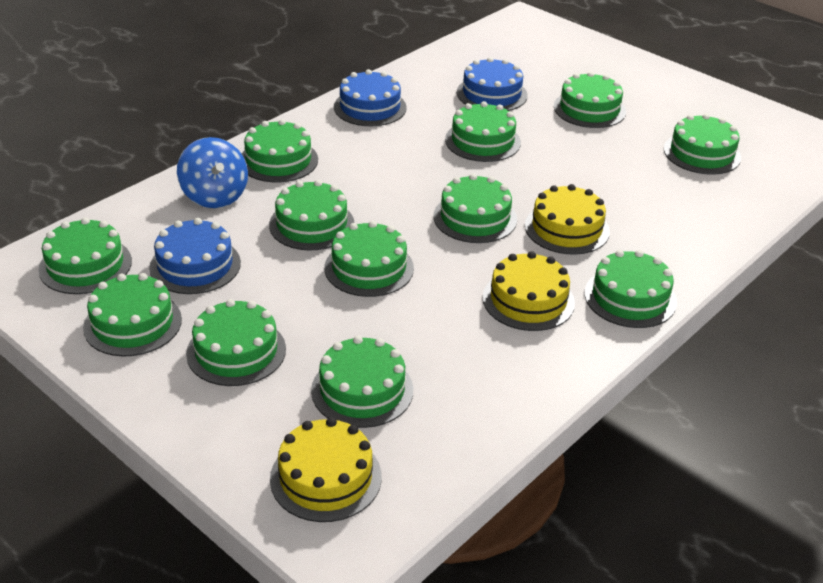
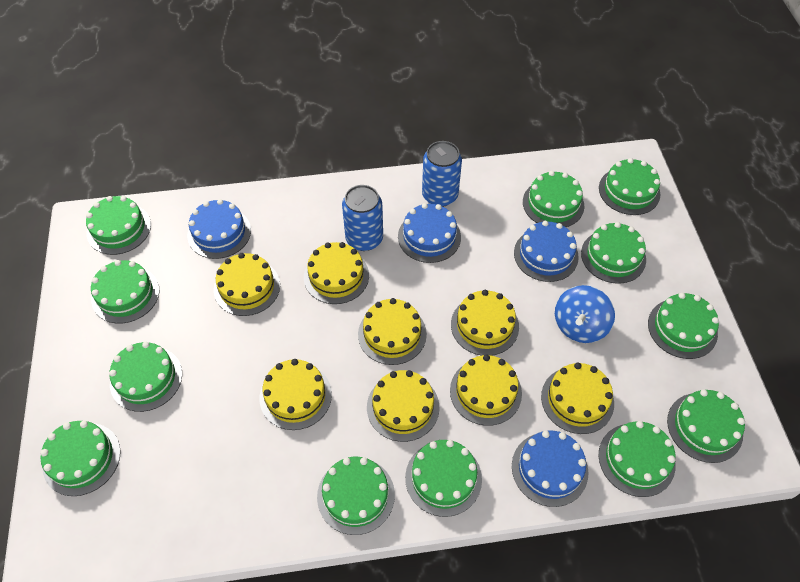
blue cake: 3 -> 4
blue can: 0 -> 2
yellow cake: 3 -> 8

